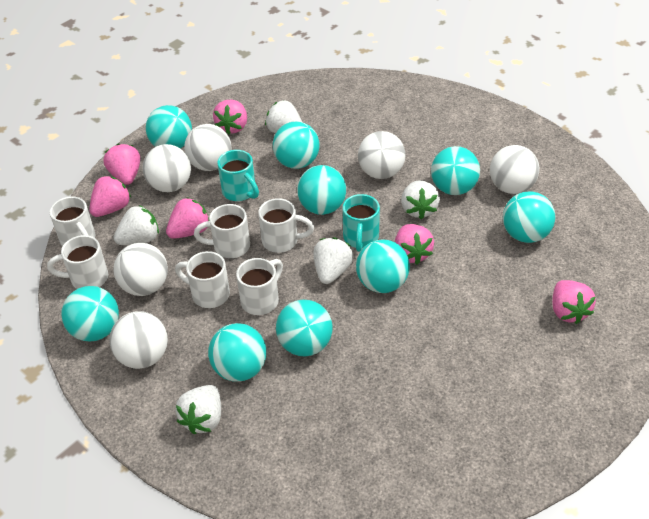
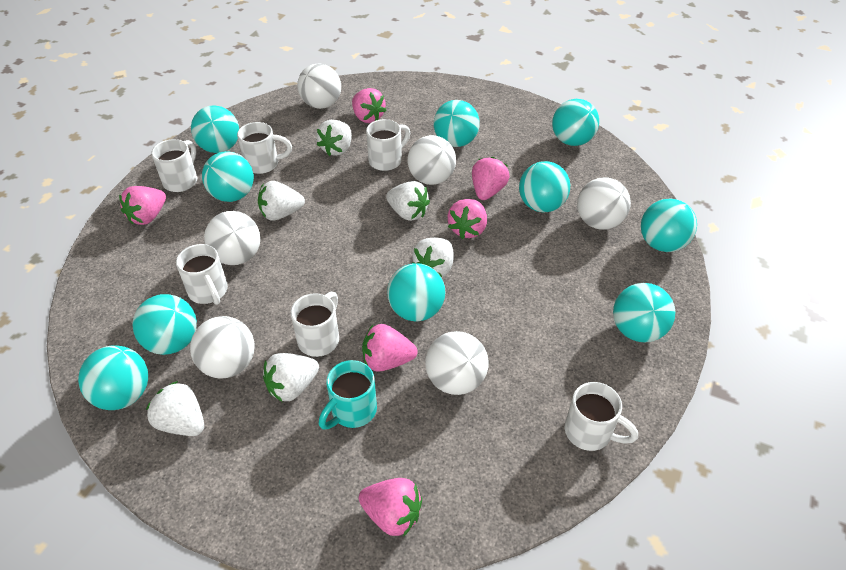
turquoise ball: 9 -> 10
turquoise mug: 2 -> 1
white strawberry: 5 -> 6

